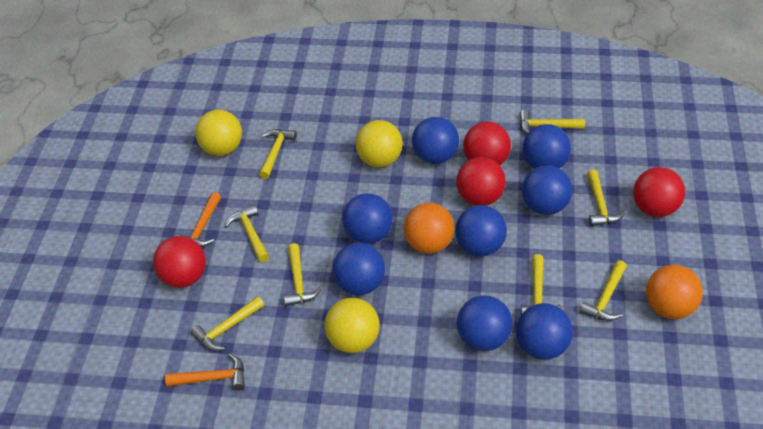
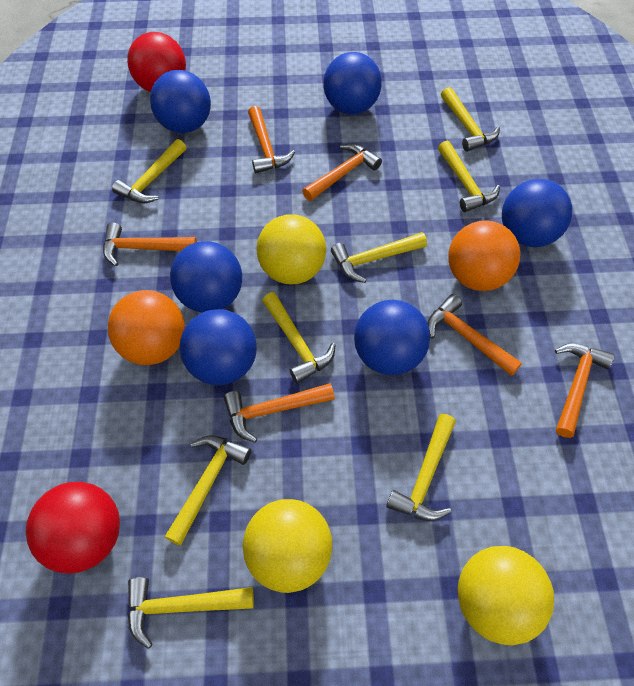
blue ball: 8 -> 6
orange hammer: 2 -> 6
red ball: 4 -> 2

